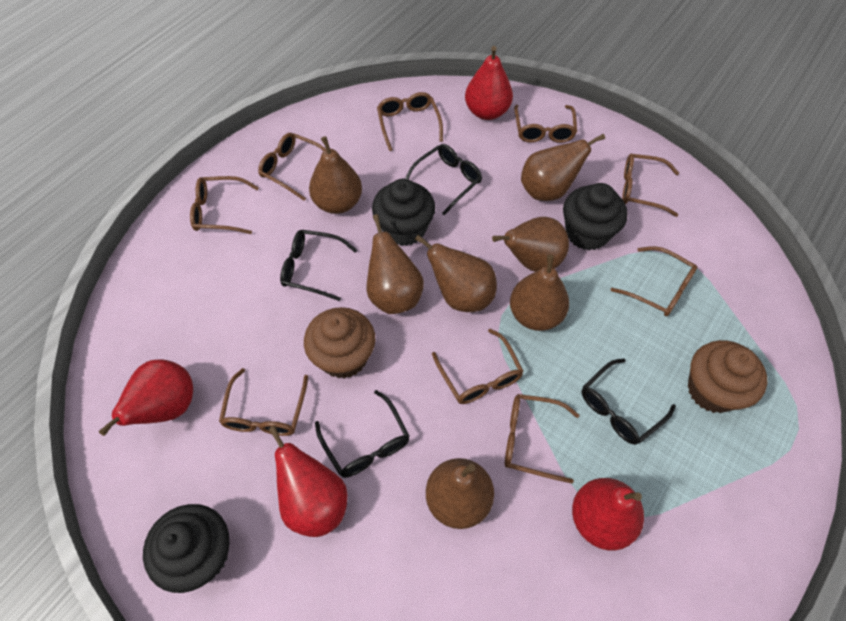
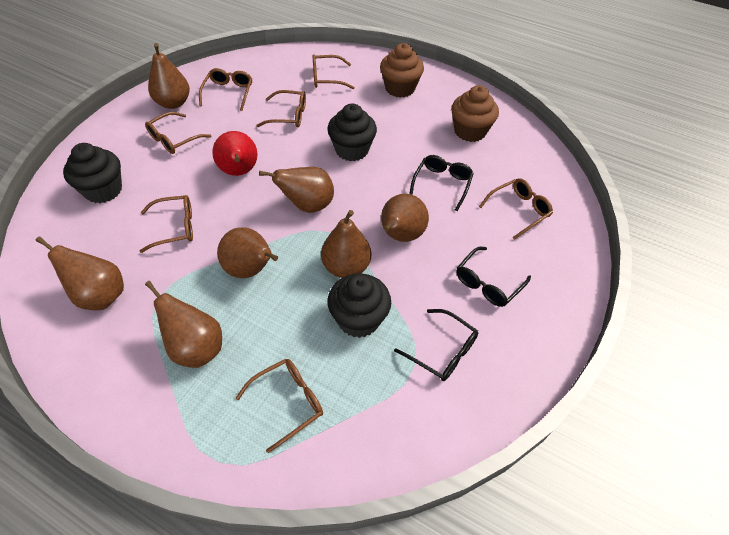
black glasses: 4 -> 3
brown glasses: 9 -> 7
red pear: 4 -> 1

